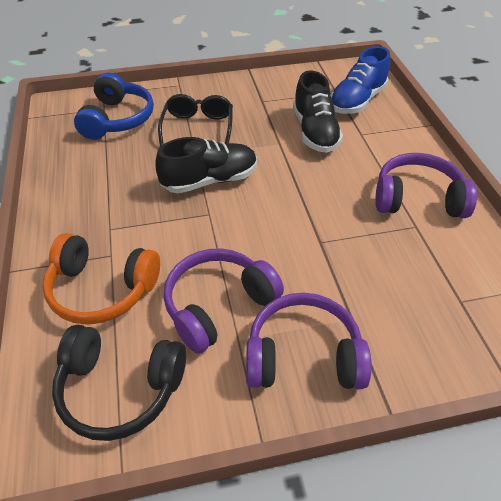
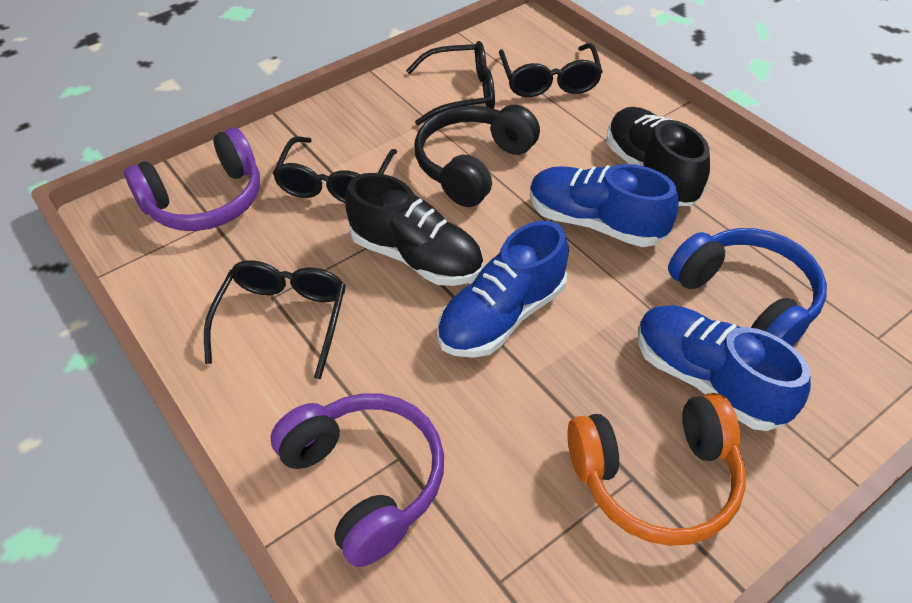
black glasses: 1 -> 4
blue shoe: 1 -> 3
purple headphones: 3 -> 2

